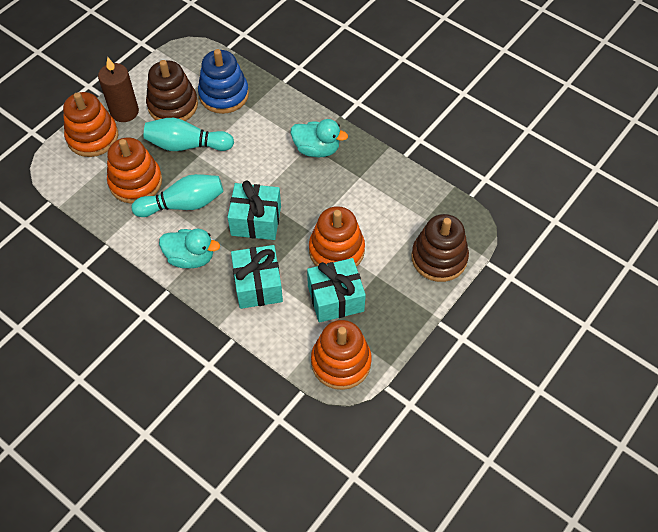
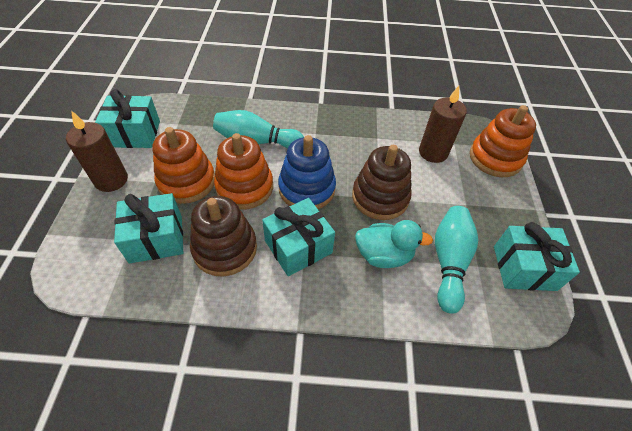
brown candle: 1 -> 2
orange stacking toy: 4 -> 3
turquoise duck: 2 -> 1
turquoise gift: 3 -> 4

